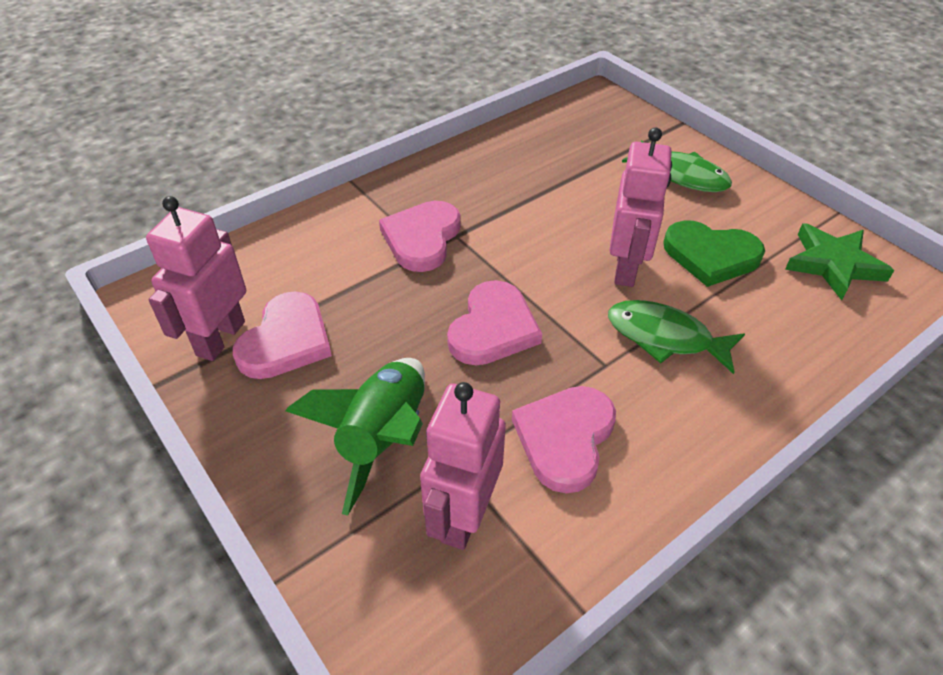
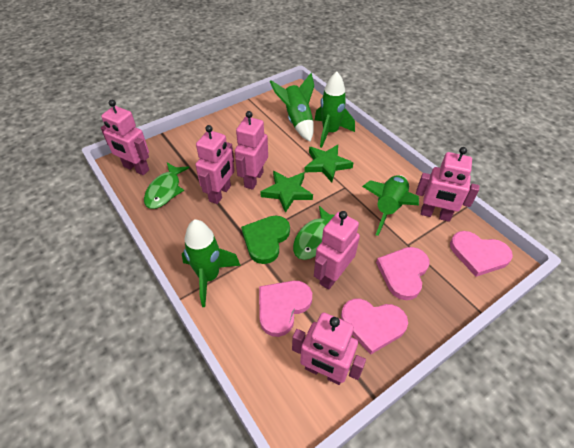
green rocket: 1 -> 4
green star: 1 -> 2
pink robot: 3 -> 6

